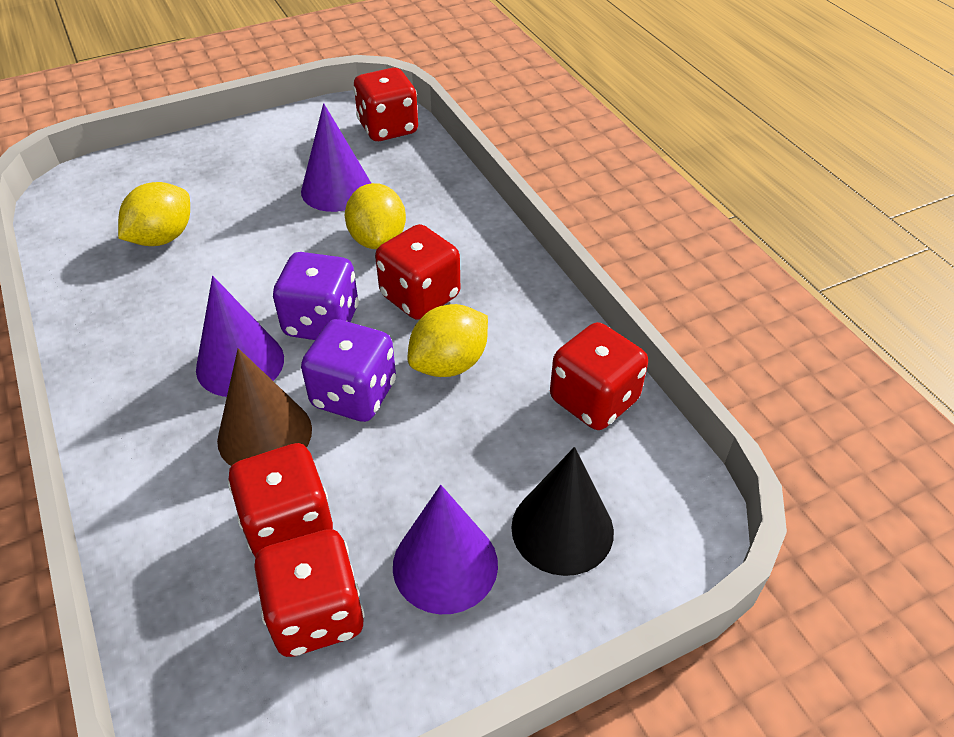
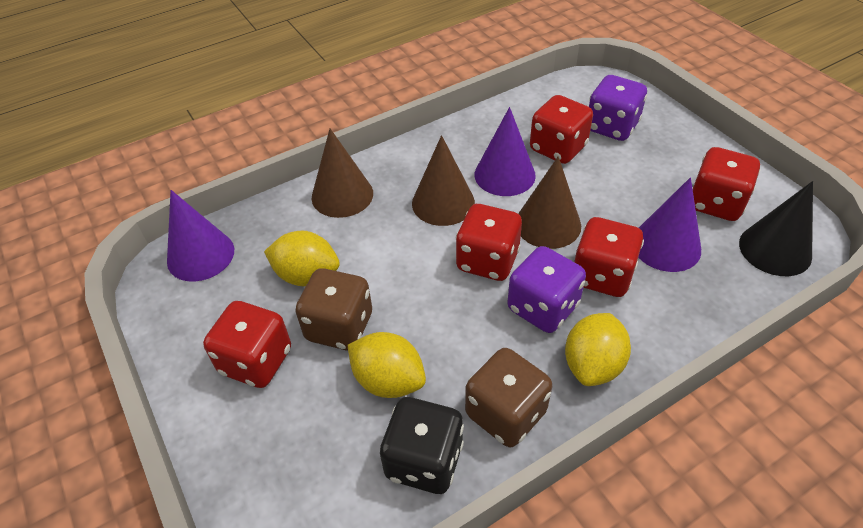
black dice: 0 -> 1
brown cone: 1 -> 3
brown dice: 0 -> 2

